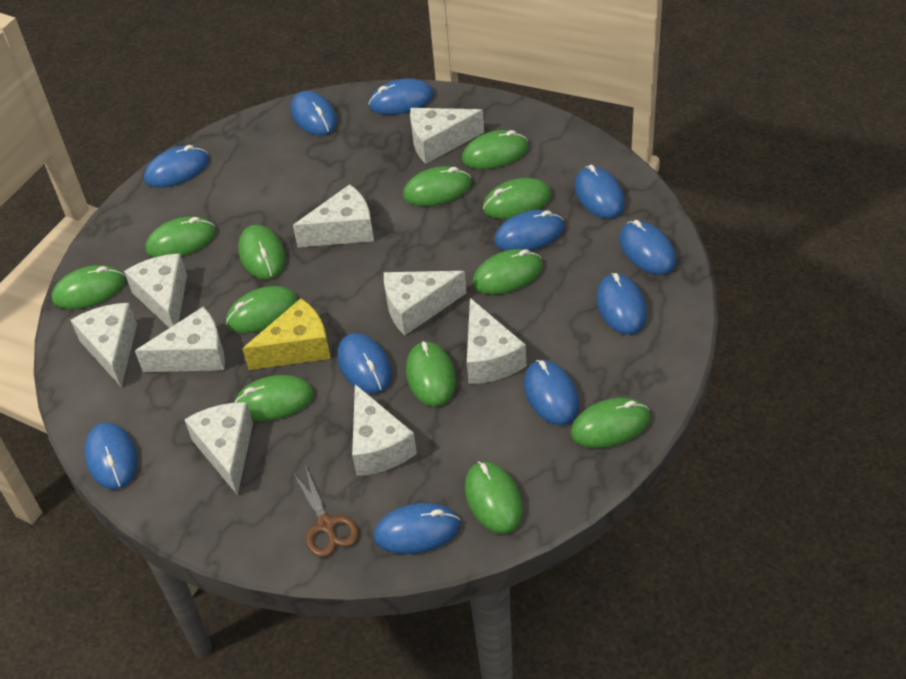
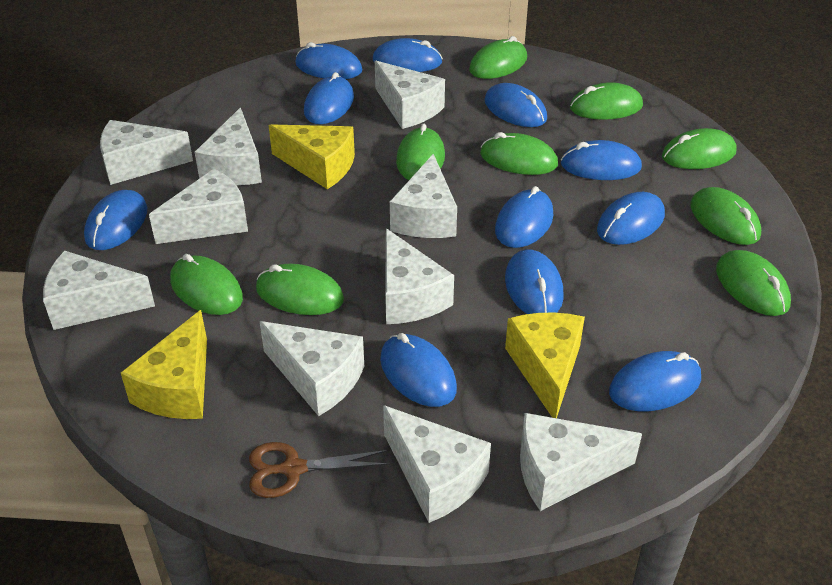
green mouse: 12 -> 9
white cheese: 9 -> 10
yellow cheese: 1 -> 3

